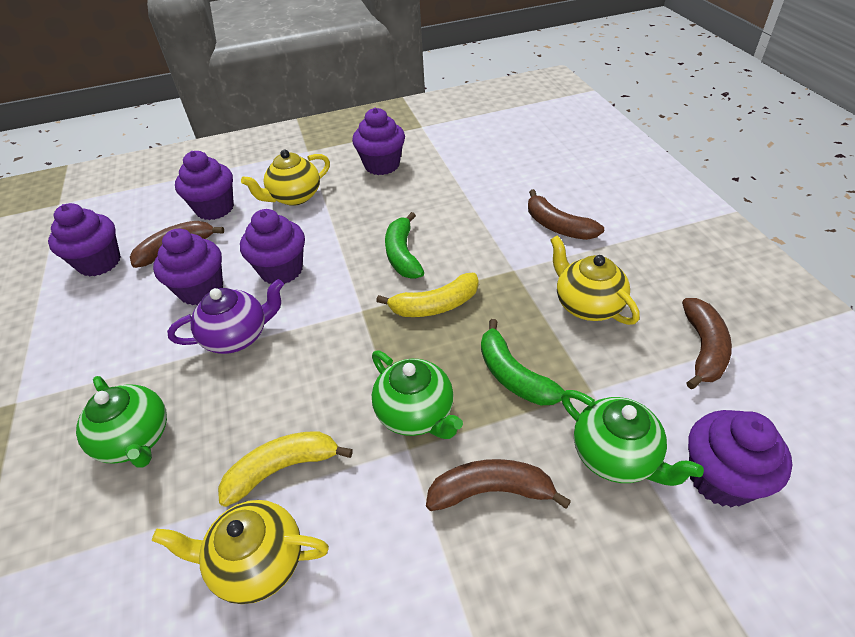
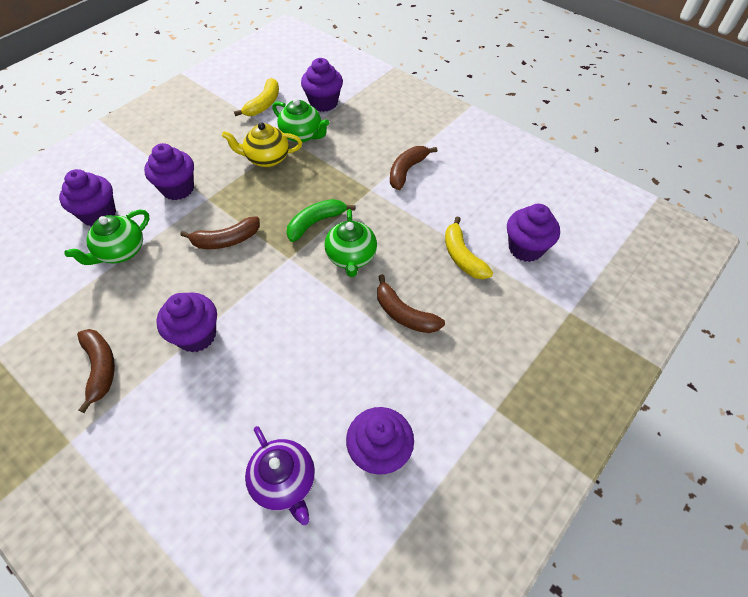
green banana: 2 -> 1
yellow teapot: 3 -> 1

